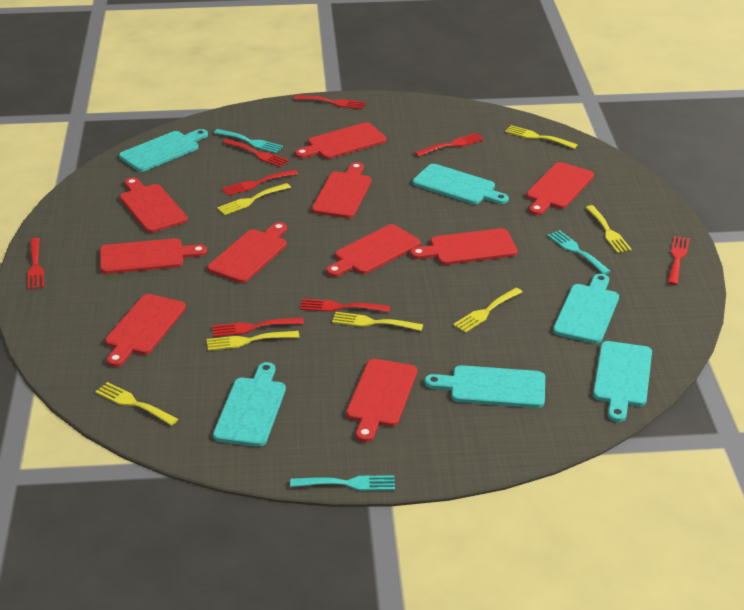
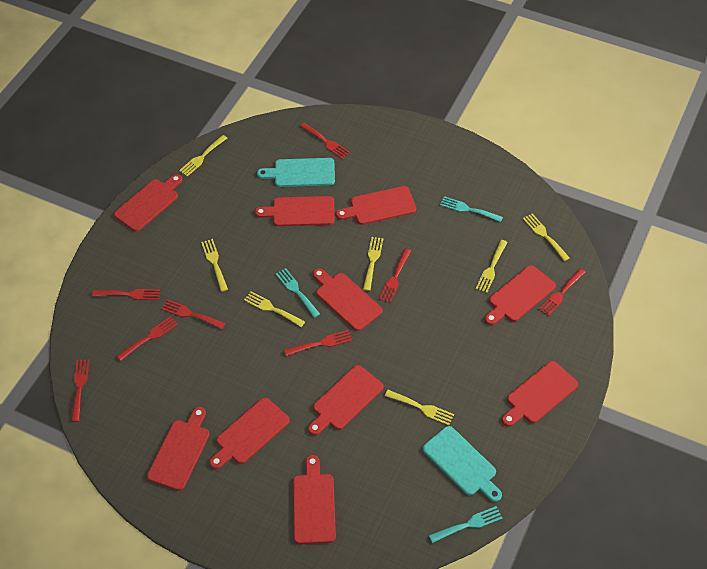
turquoise cutting board: 6 -> 2

